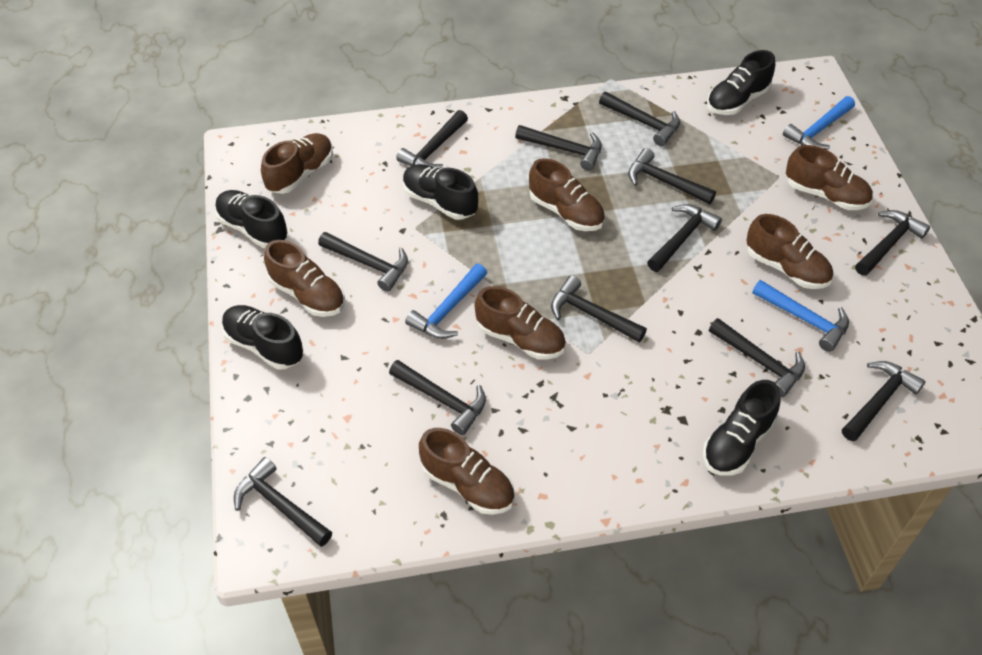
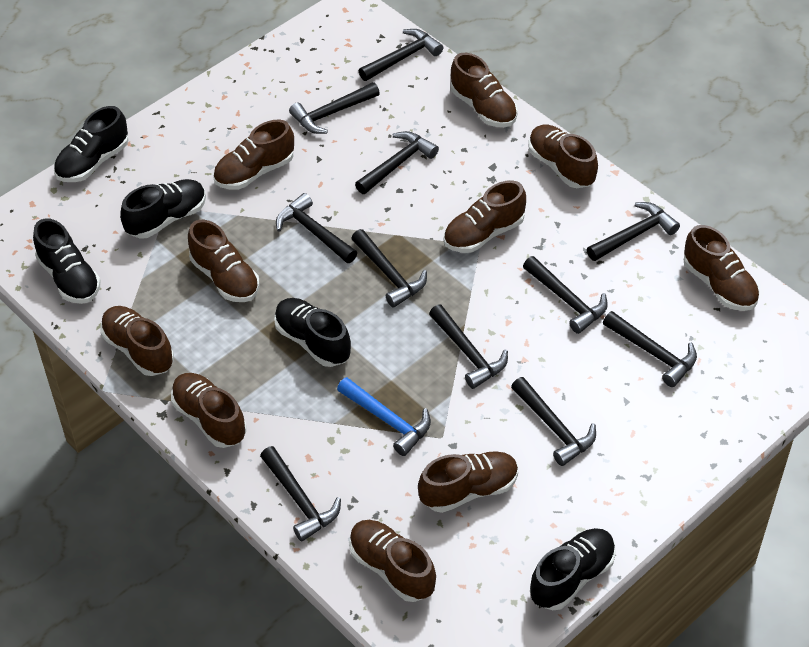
black hammer: 12 -> 11
blue hammer: 3 -> 1
brown shoe: 7 -> 10

